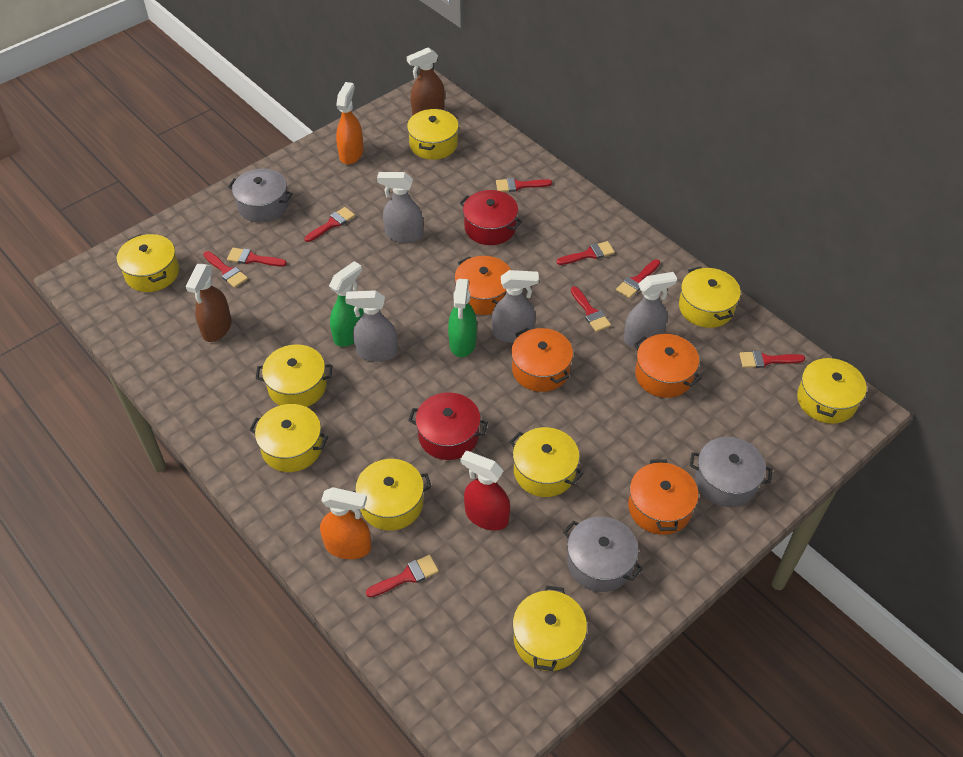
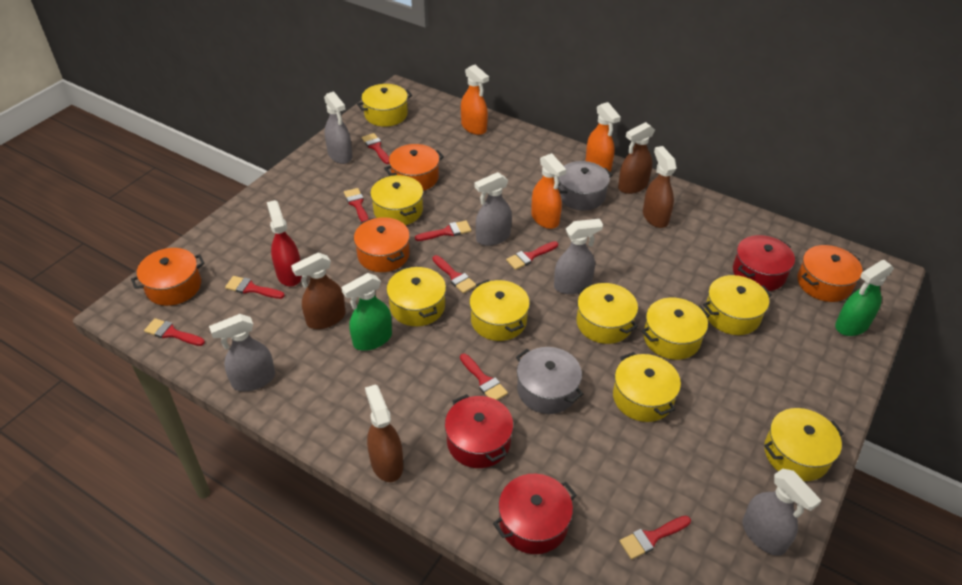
brown spray bottle: 2 -> 4
grey pot: 3 -> 2
grey spray bottle: 4 -> 5
orange spray bottle: 2 -> 3
red pot: 2 -> 3

